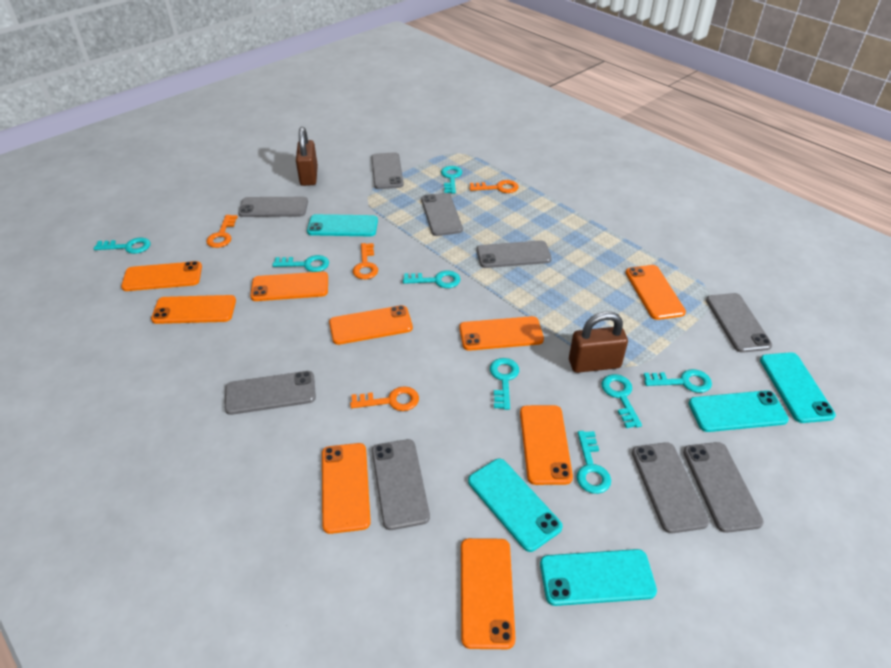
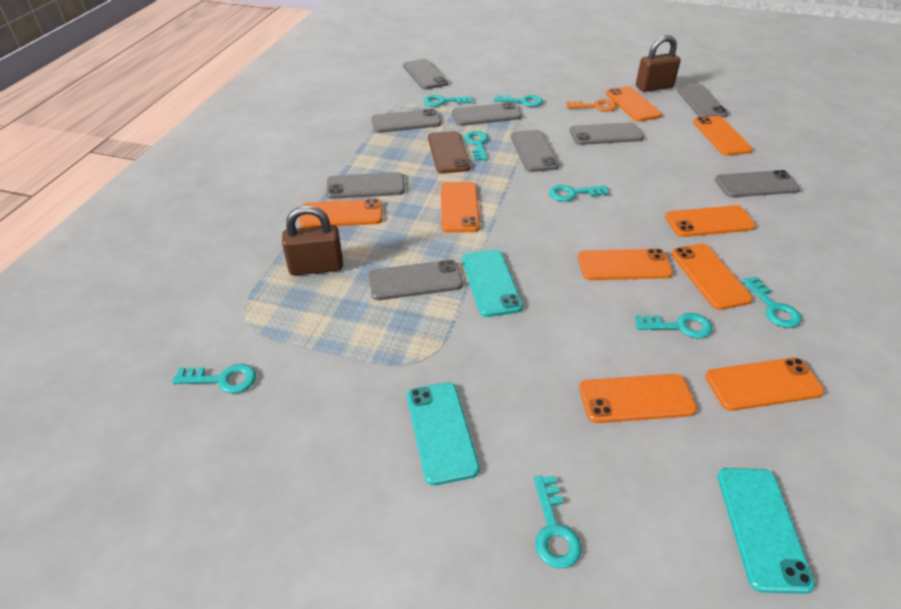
brown phone: 0 -> 1
orange key: 4 -> 1
turquoise phone: 5 -> 3

